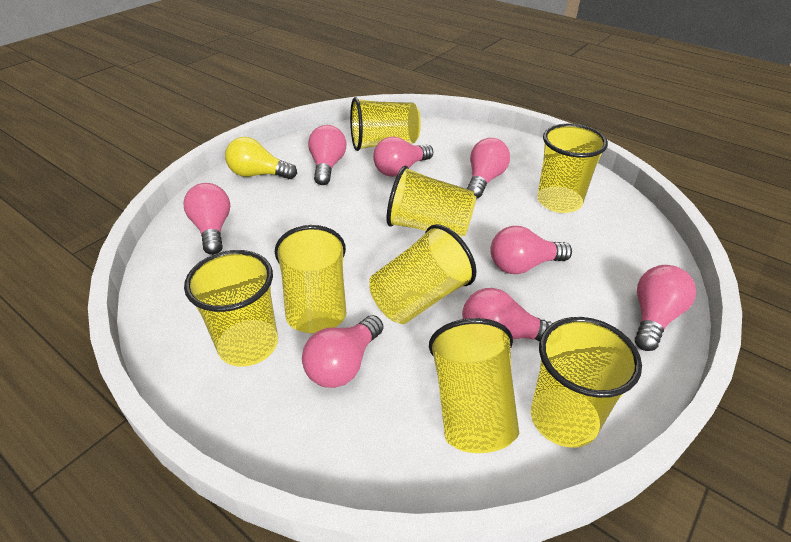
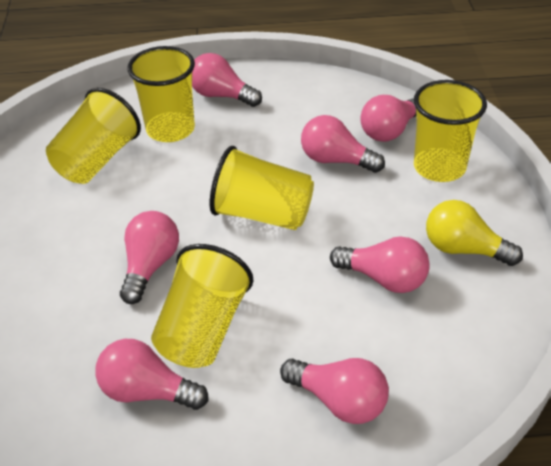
pink light bulb: 8 -> 7
yellow cup: 8 -> 5

